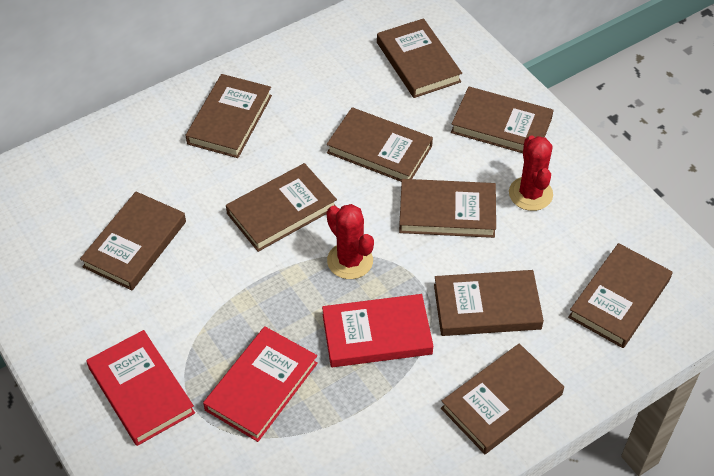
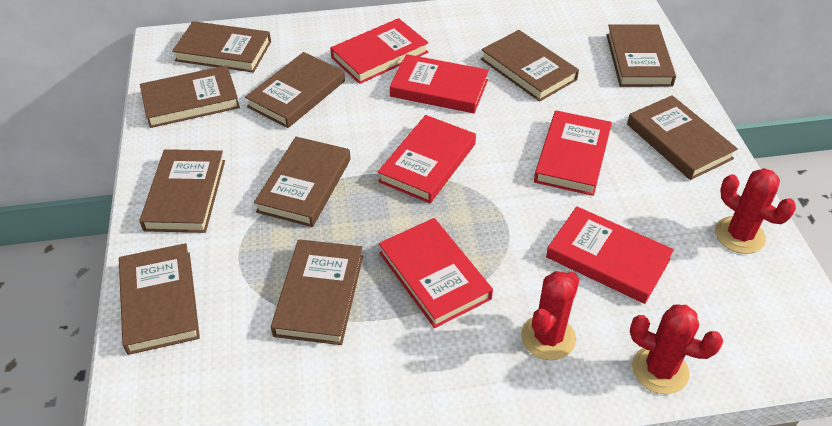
red book: 3 -> 6
red cactus: 2 -> 3

